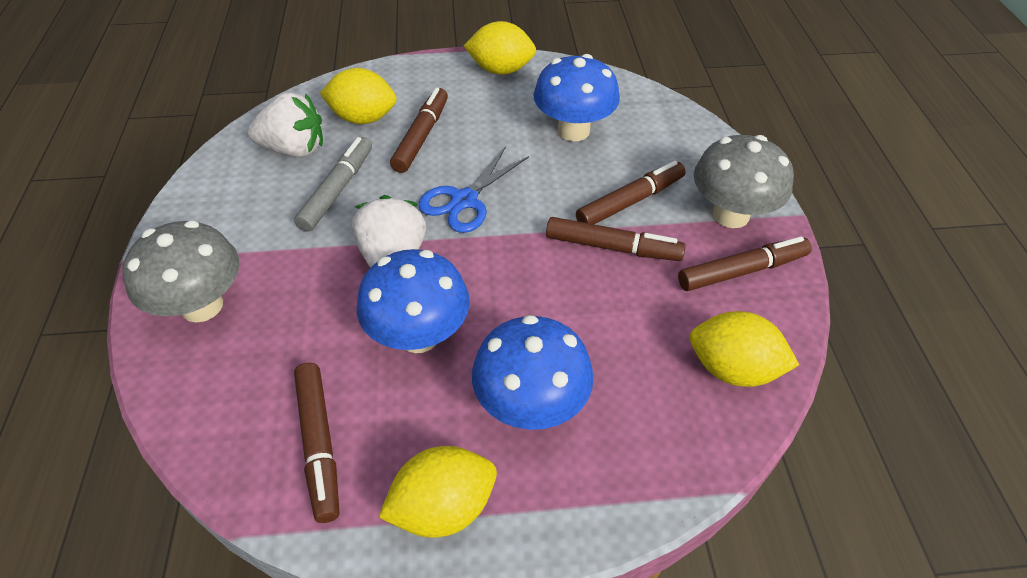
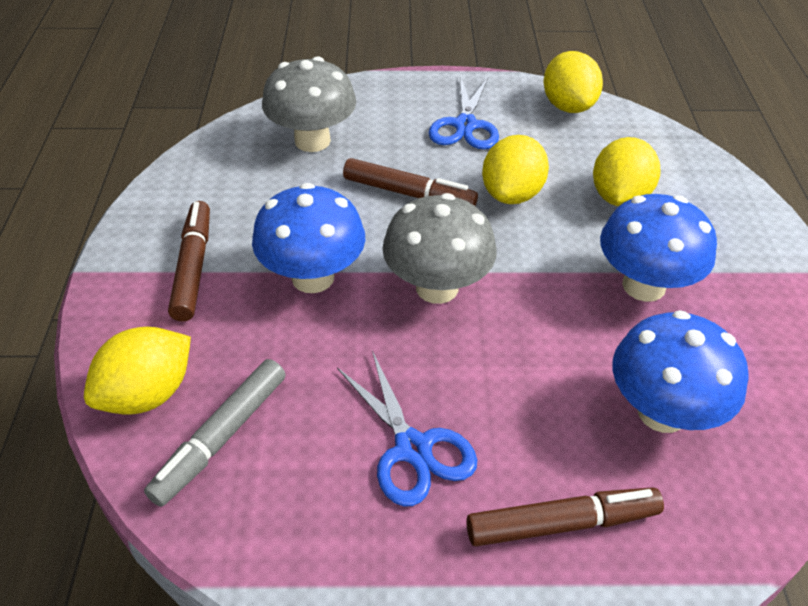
blue scissors: 1 -> 2
brown marker: 5 -> 3
white strawberry: 2 -> 0

